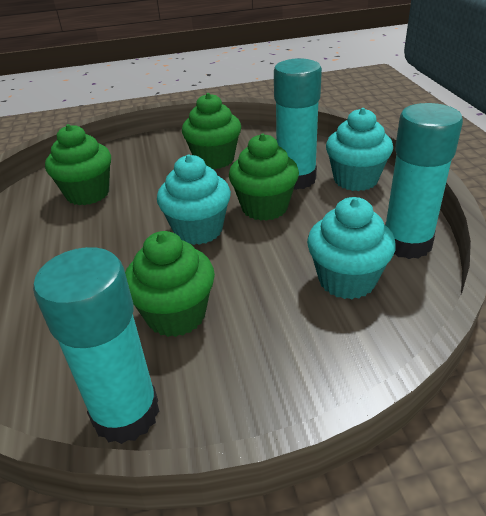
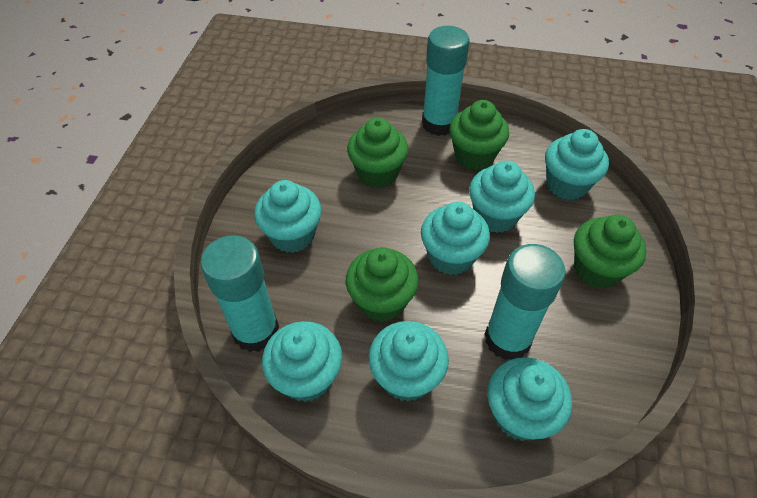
turquoise cupcake: 3 -> 7

